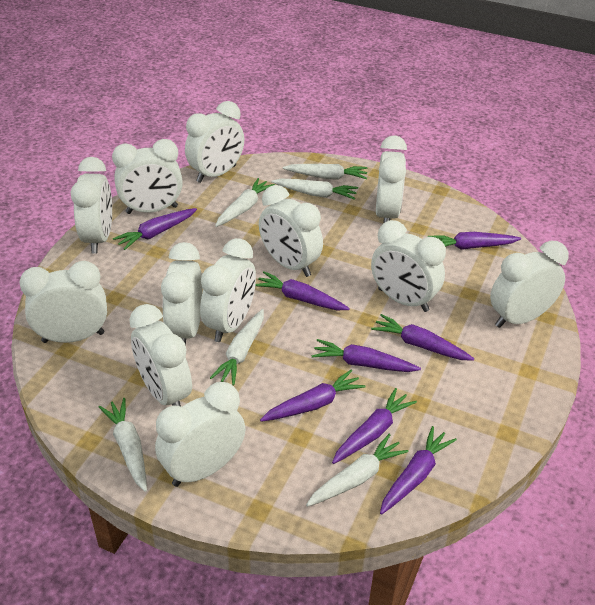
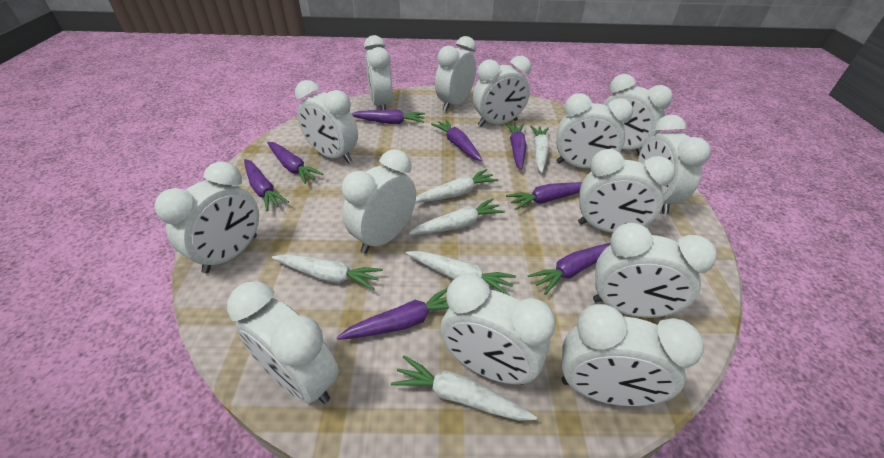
white clock: 12 -> 14

